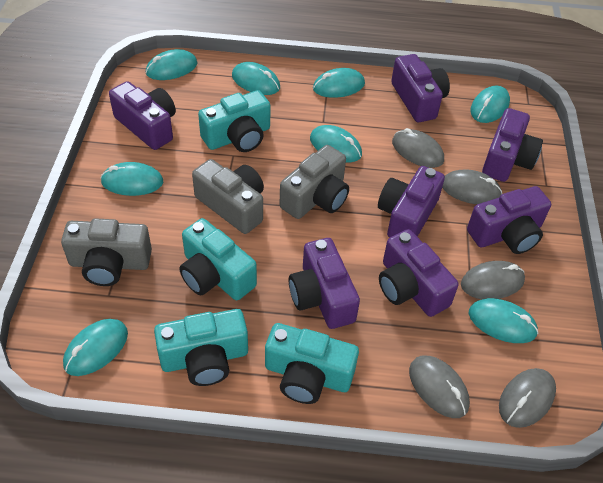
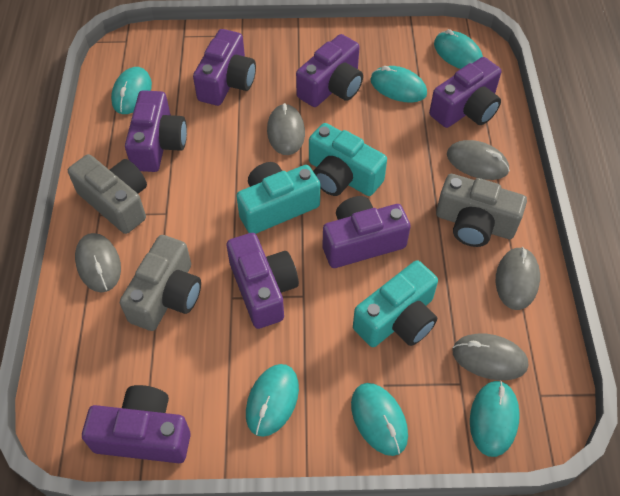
turquoise camera: 4 -> 3
turquoise mouse: 8 -> 6

